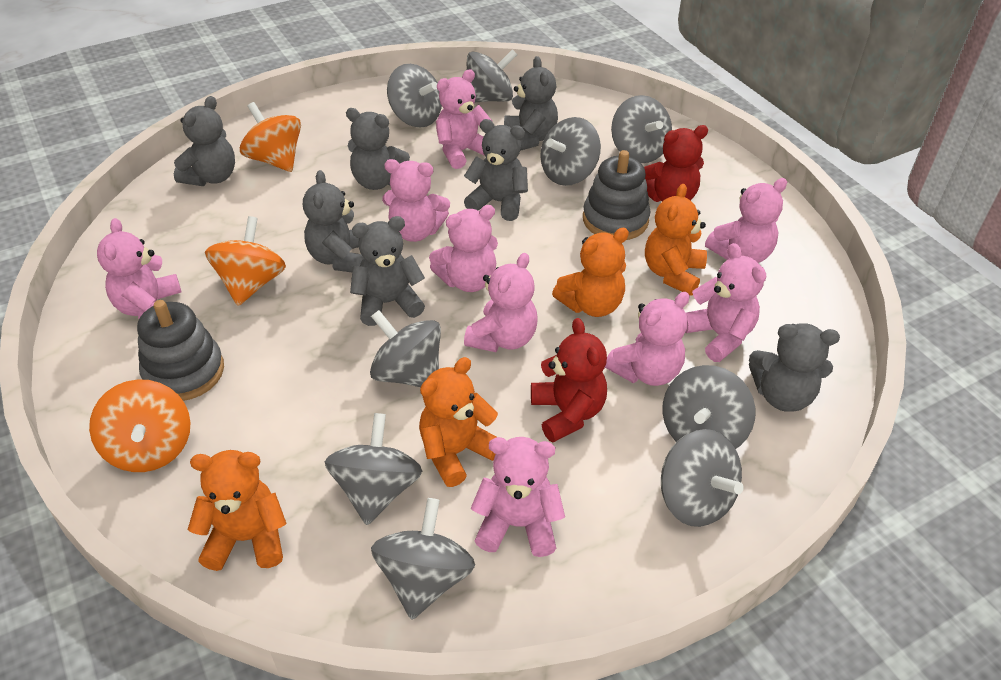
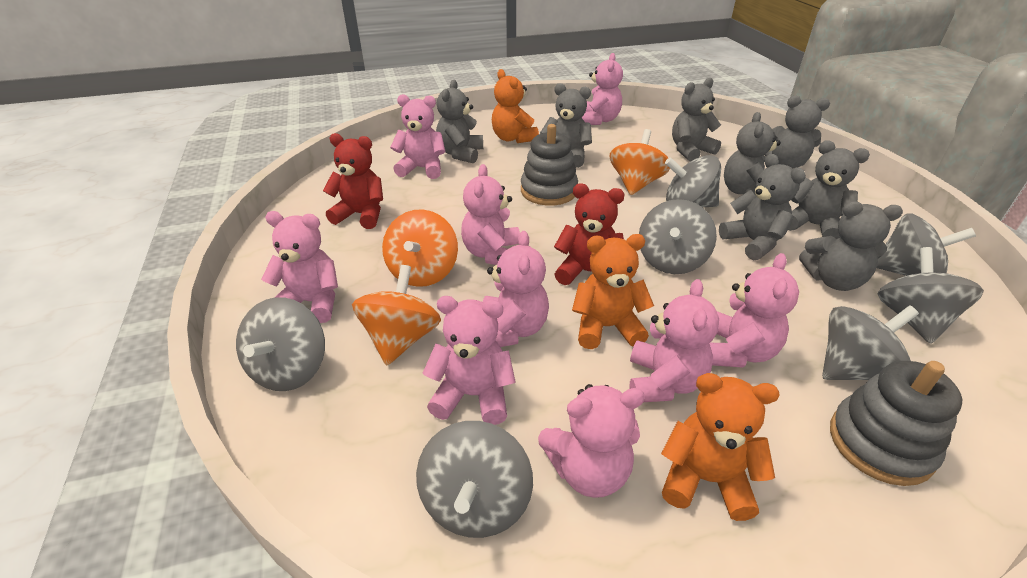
grey spinning top: 9 -> 7
grey teddy bear: 7 -> 8
orange teddy bear: 4 -> 3

